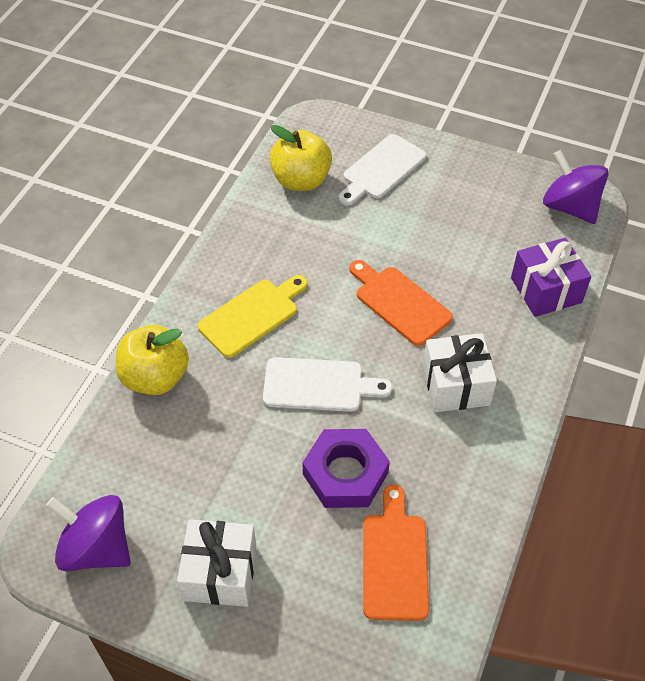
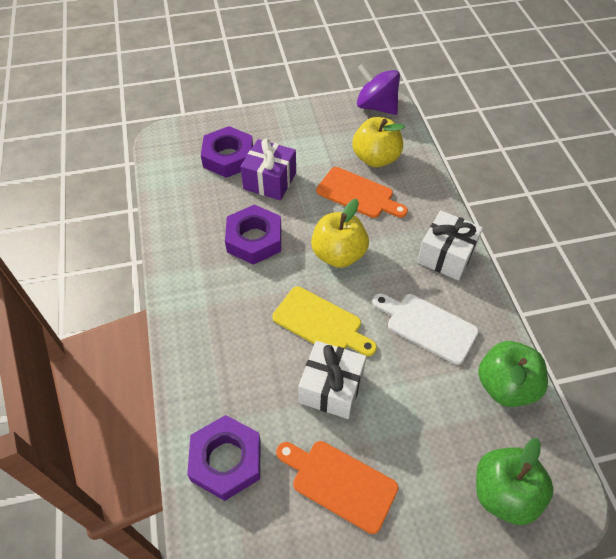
green apple: 0 -> 2
purple nut: 1 -> 3
purple spinning top: 2 -> 1
white cutting board: 2 -> 1

